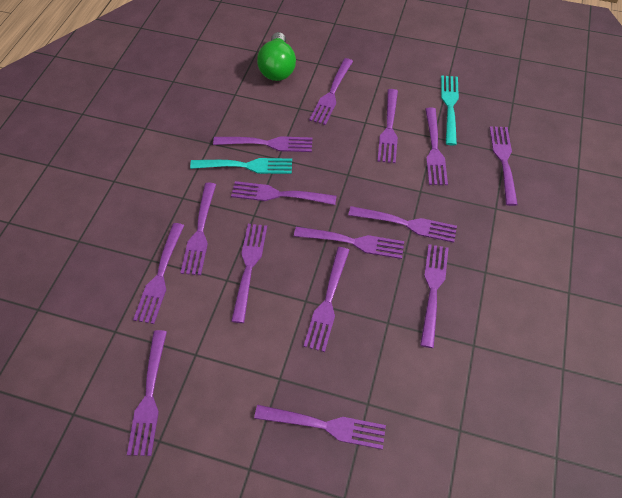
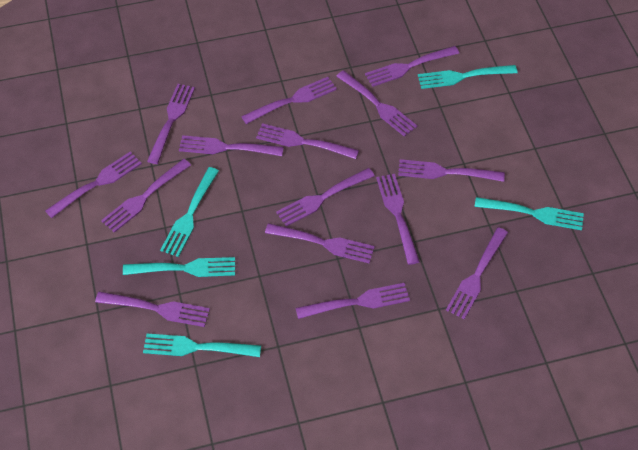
green light bulb: 1 -> 0
turquoise fork: 2 -> 5

